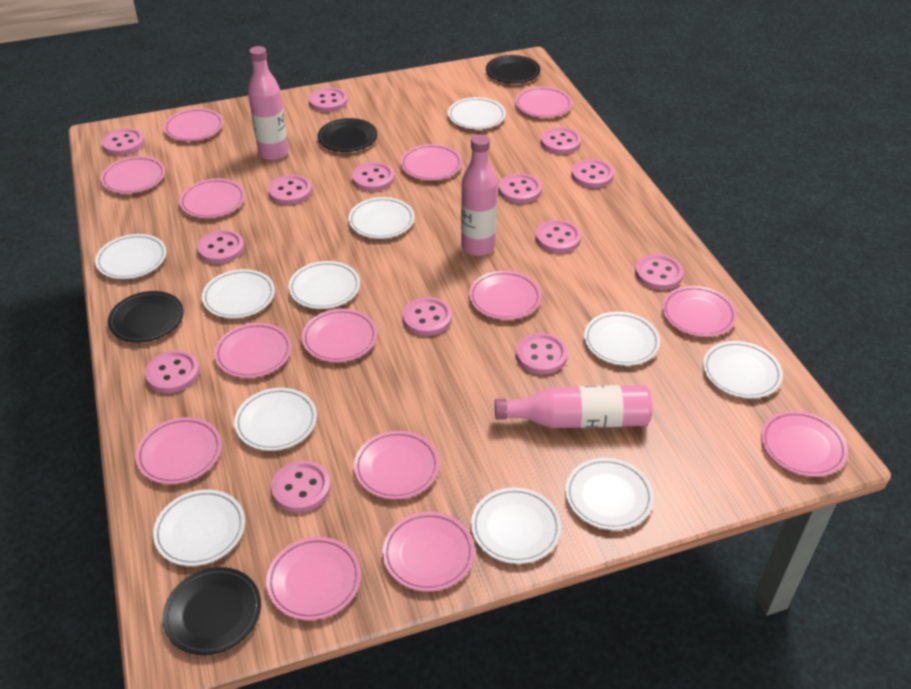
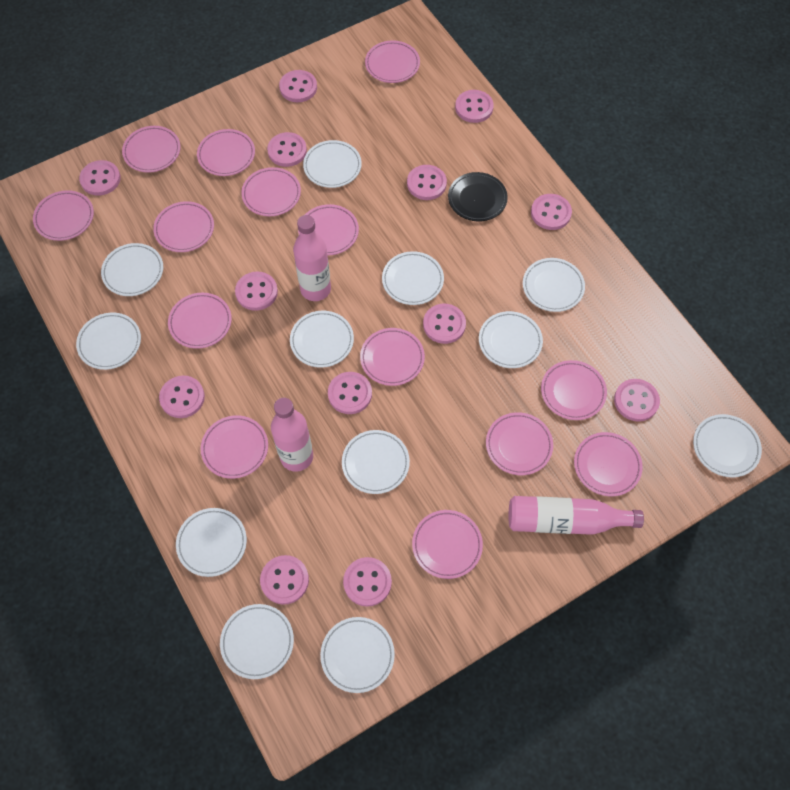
black plate: 4 -> 1
pink button: 14 -> 13
white plate: 11 -> 12

